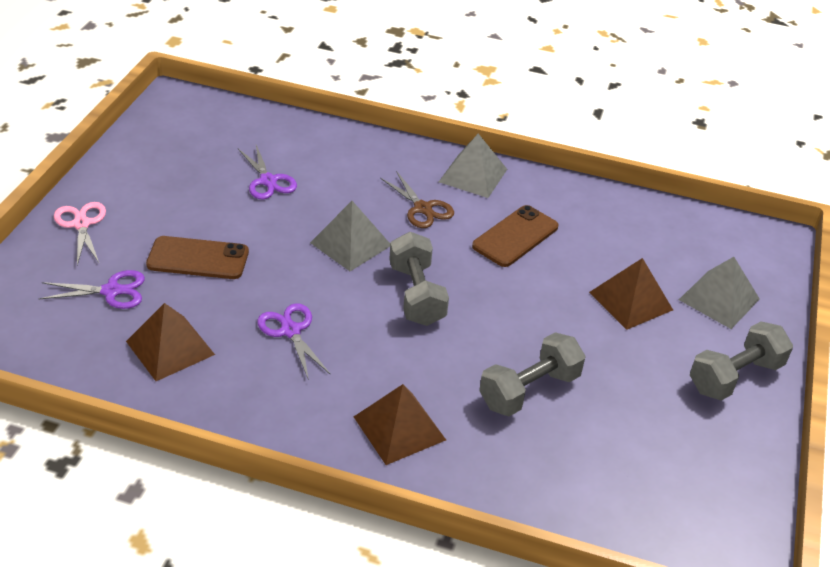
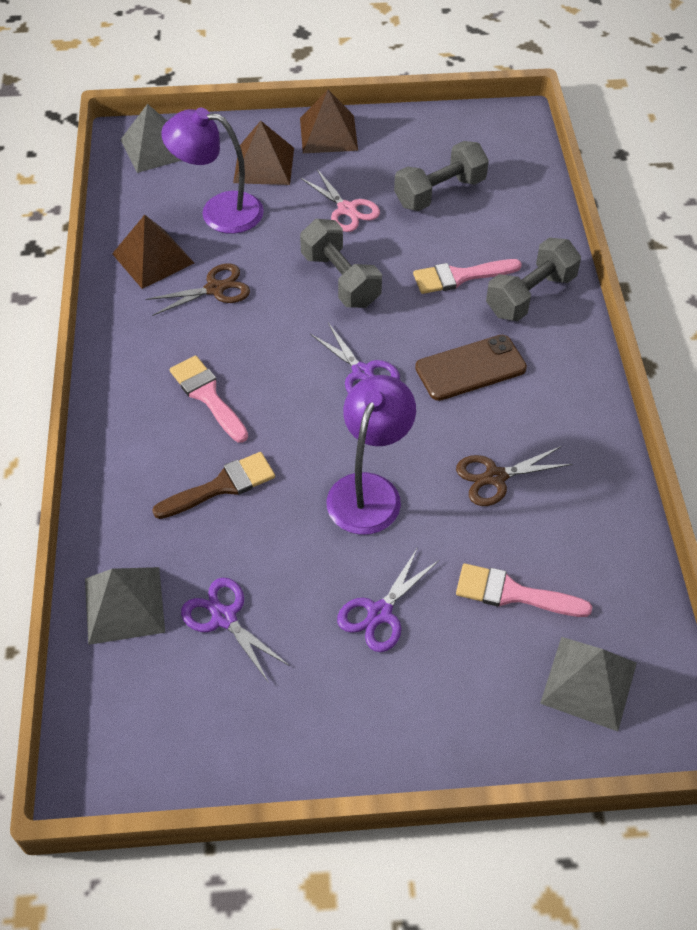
brown brush: 0 -> 1
brown phone: 2 -> 1
brown scissors: 1 -> 2
pink brush: 0 -> 3
purple lamp: 0 -> 2

